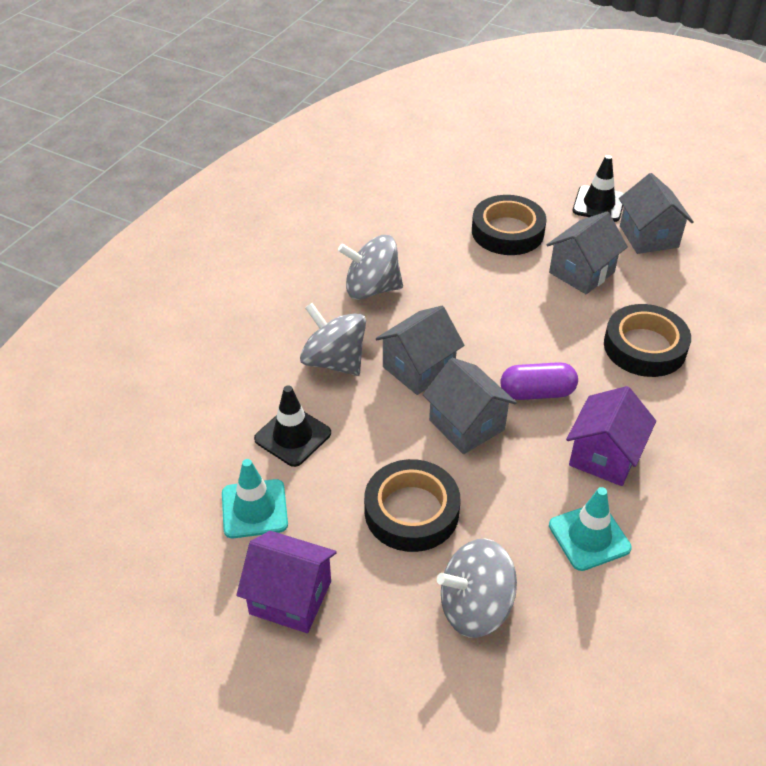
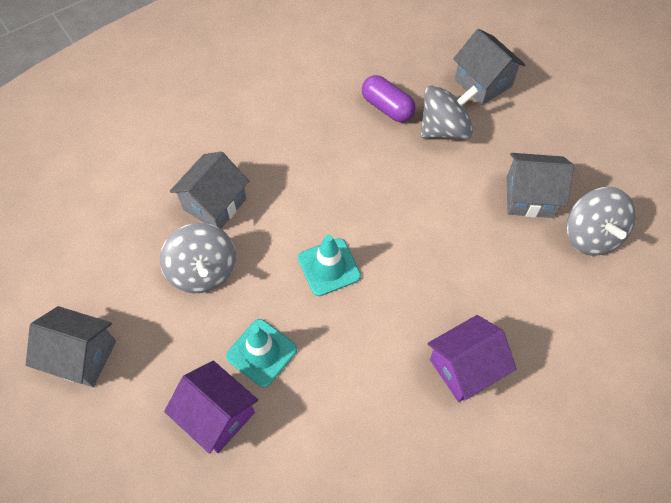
black tape: 3 -> 0
black traffic cone: 2 -> 0

